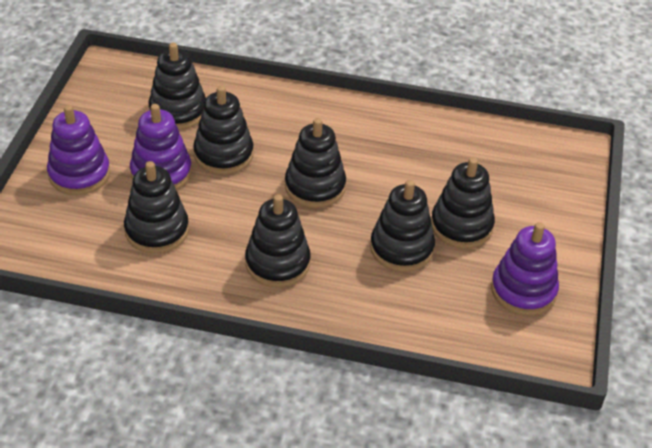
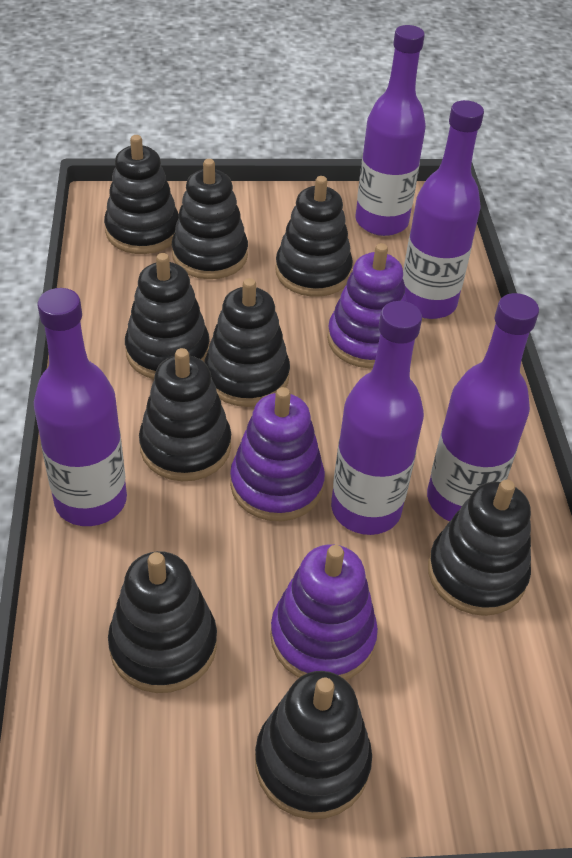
black stacking toy: 7 -> 9
purple bottle: 0 -> 5

